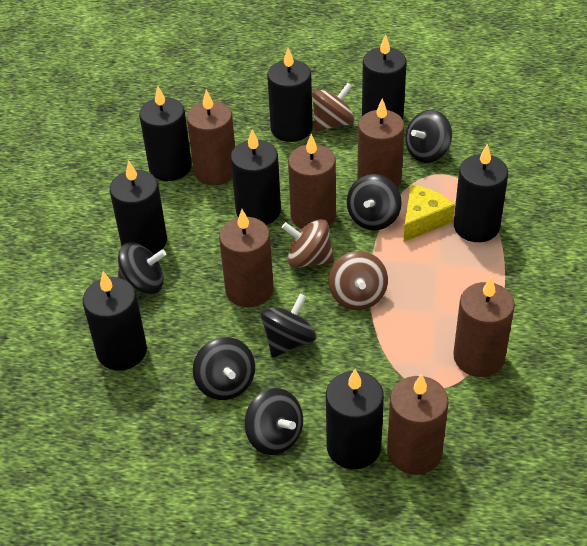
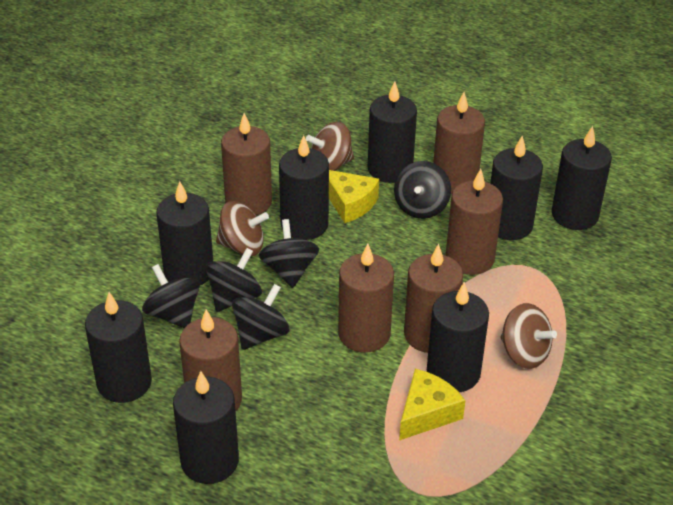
black spinning top: 6 -> 5
yellow cheese: 1 -> 2

